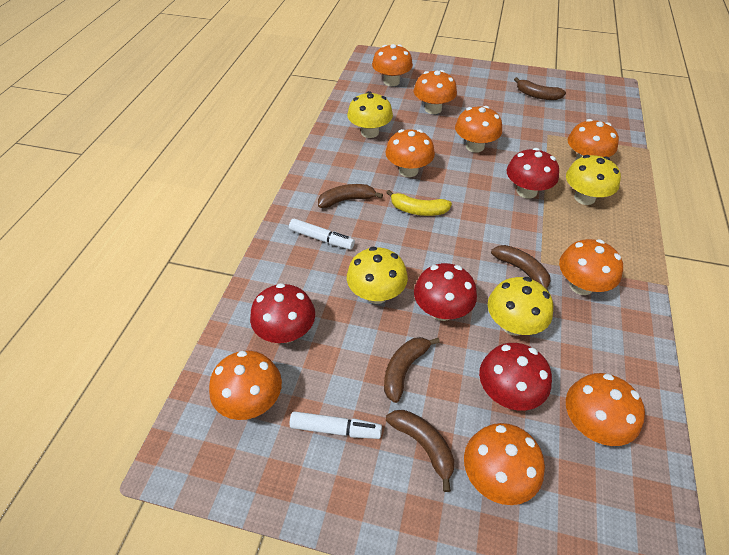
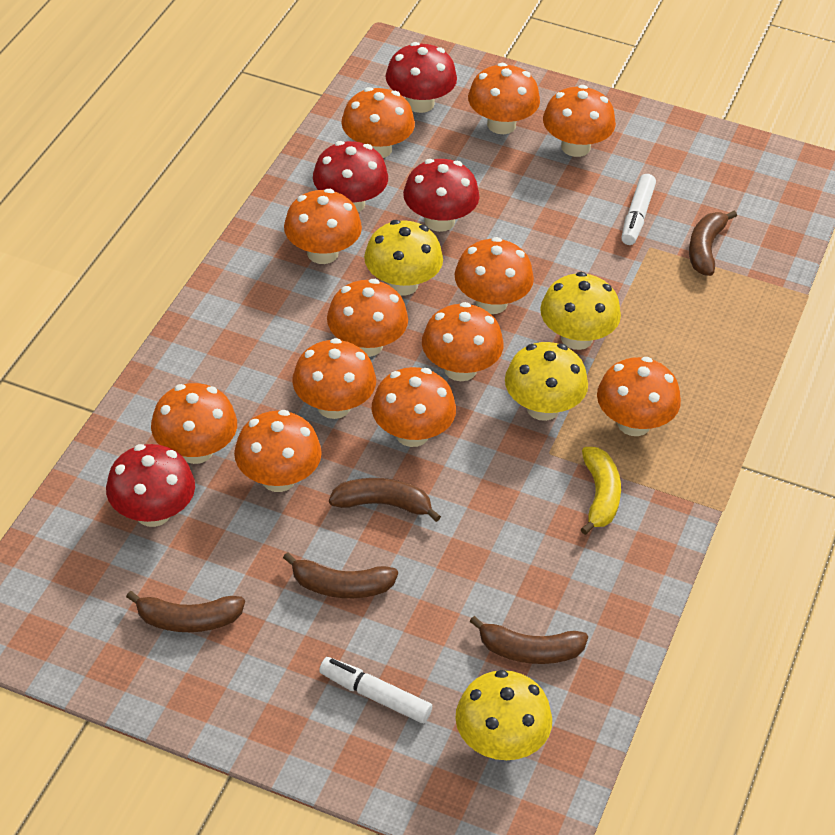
orange mushroom: 9 -> 12

